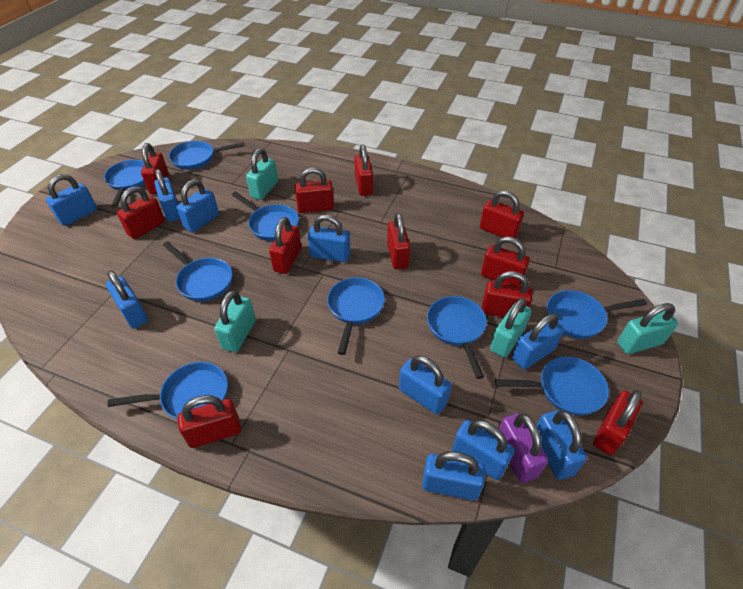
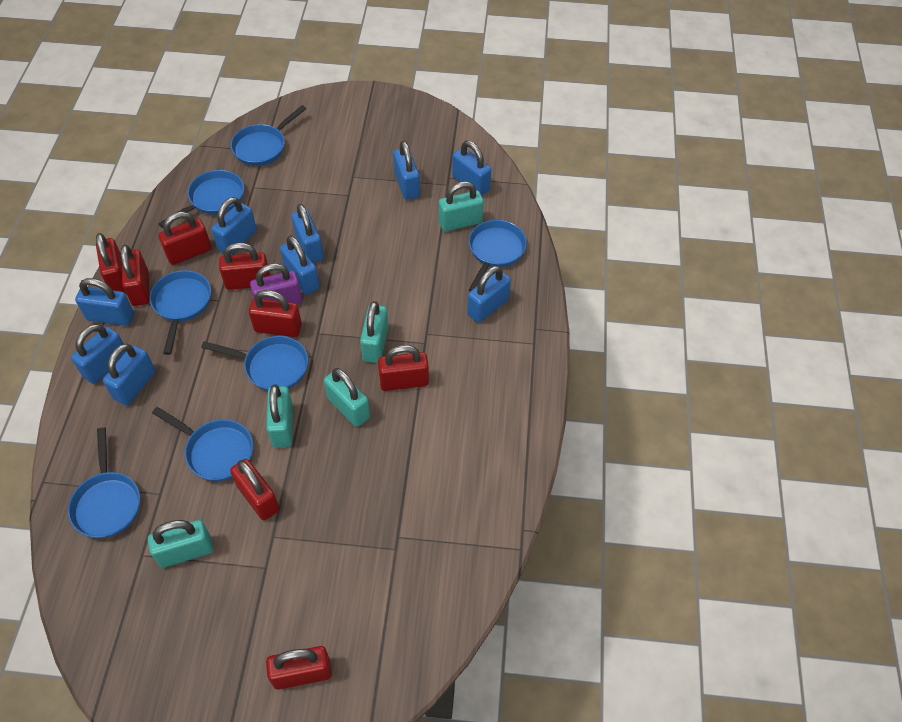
blue padlock: 10 -> 9
blue pan: 9 -> 7
red padlock: 11 -> 8
turquoise padlock: 4 -> 5

